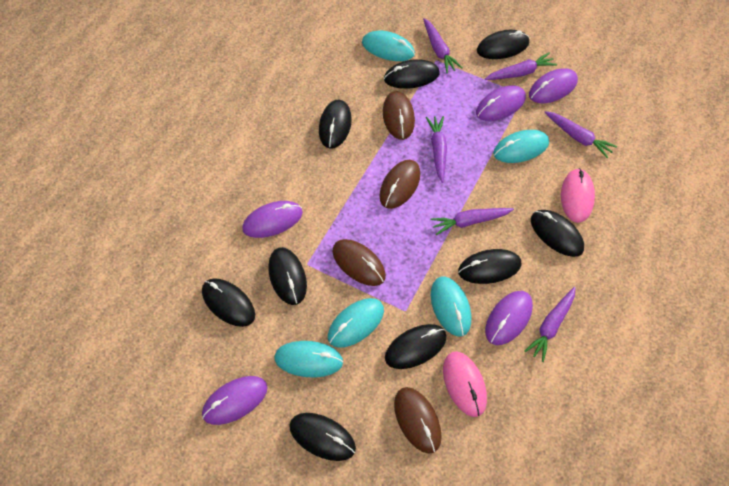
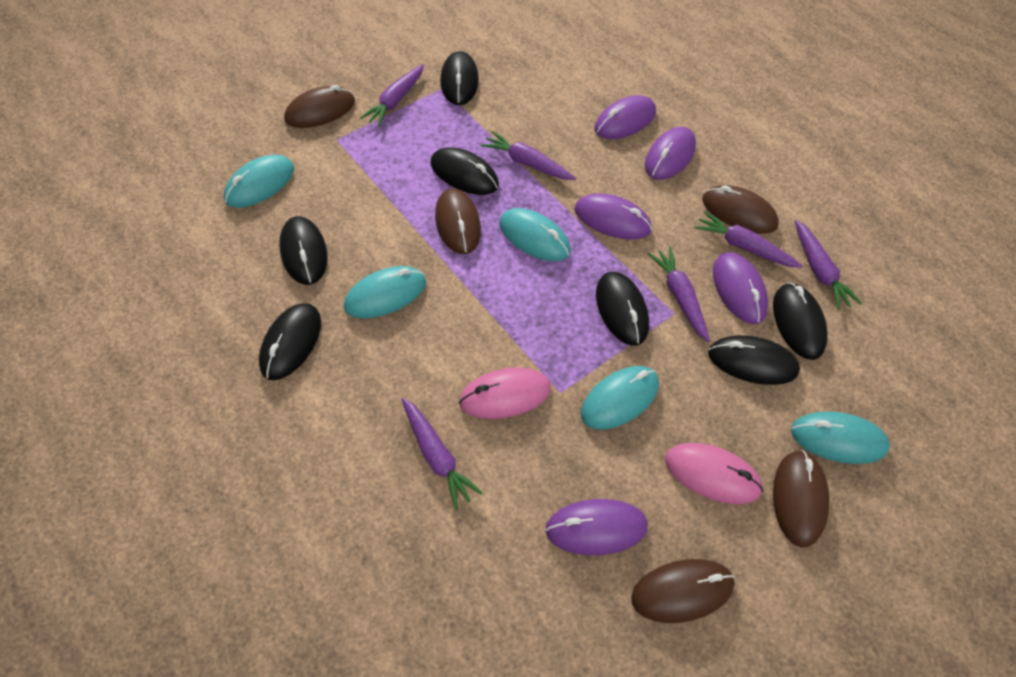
black mouse: 9 -> 7
brown mouse: 4 -> 5

